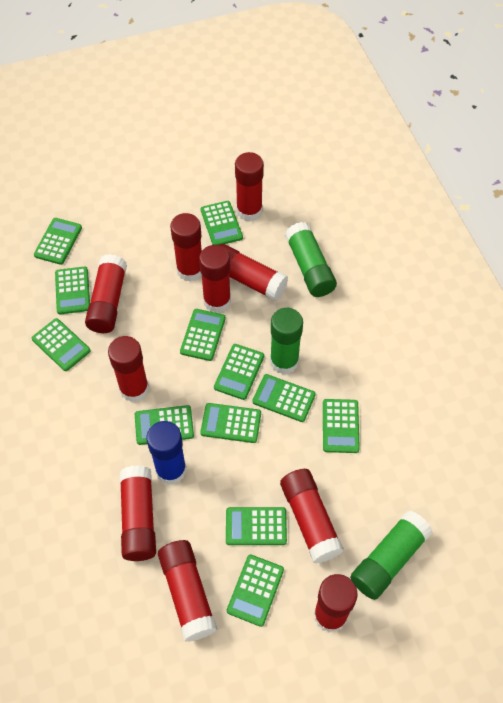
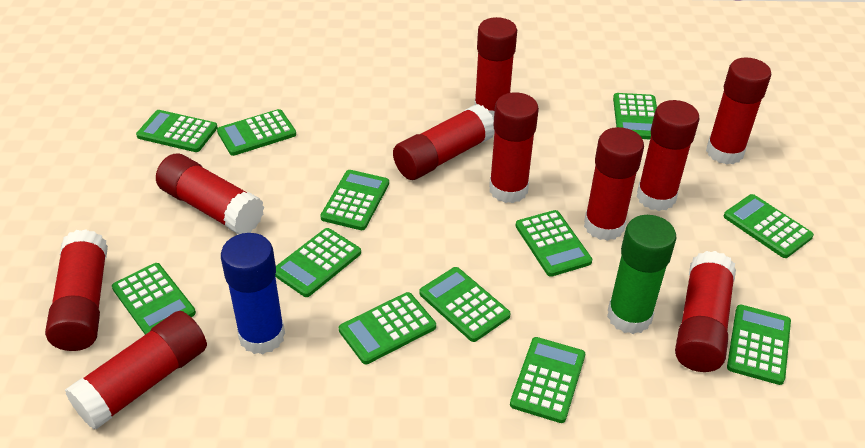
green glue stick: 3 -> 1

